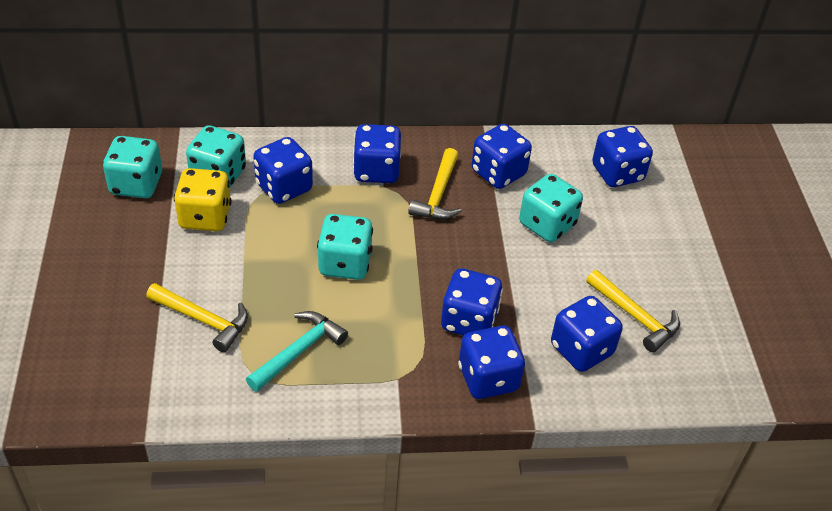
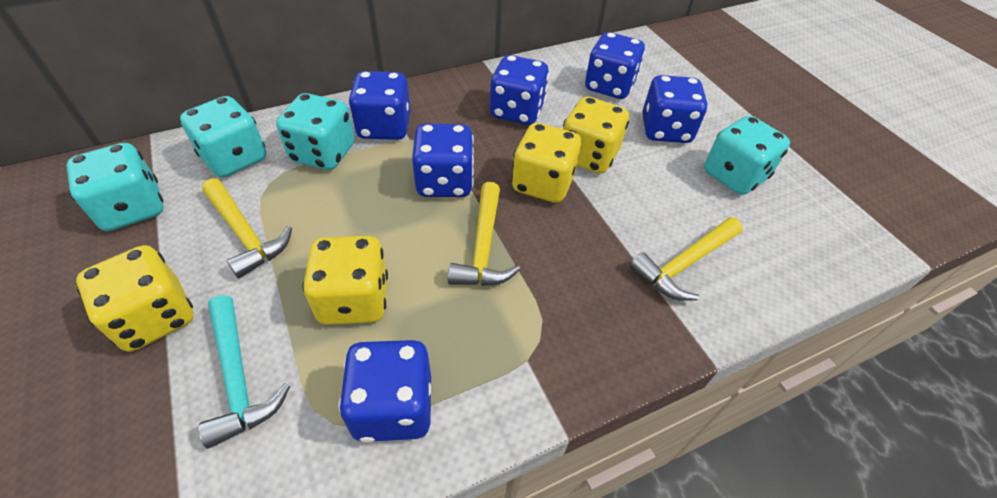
blue dice: 7 -> 6
yellow dice: 1 -> 4

